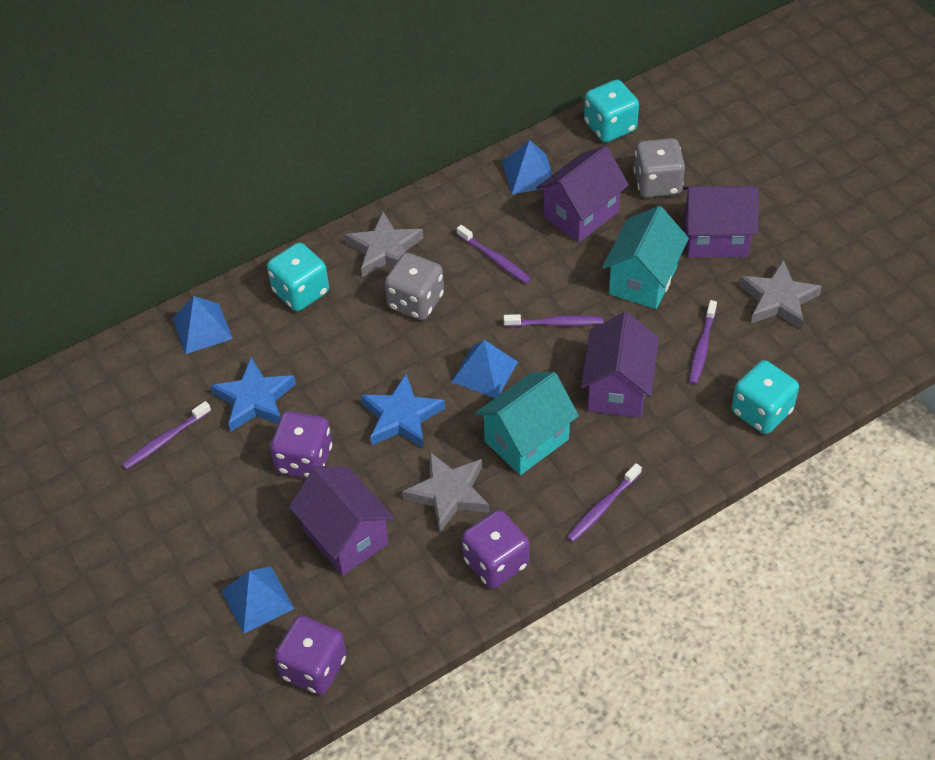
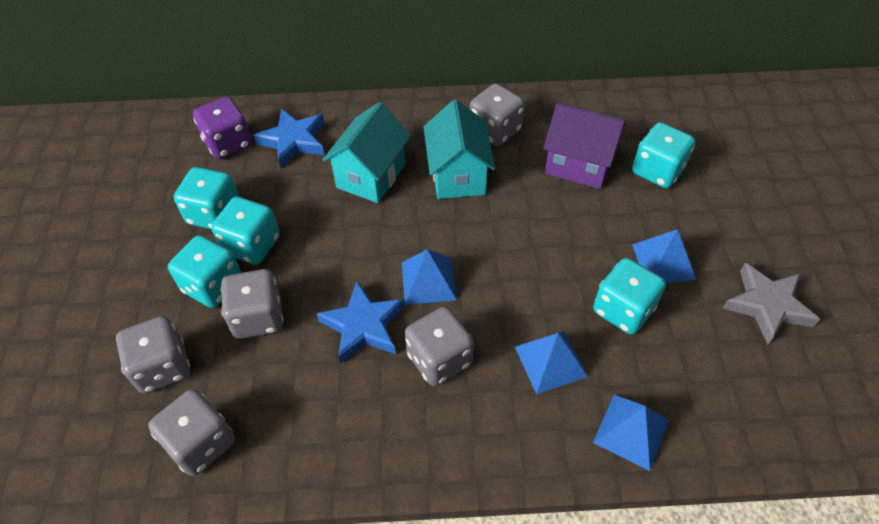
grey dice: 2 -> 5
grey star: 3 -> 1
purple dice: 3 -> 1
purple house: 4 -> 1
purple toothbrush: 5 -> 0
turquoise dice: 3 -> 5

